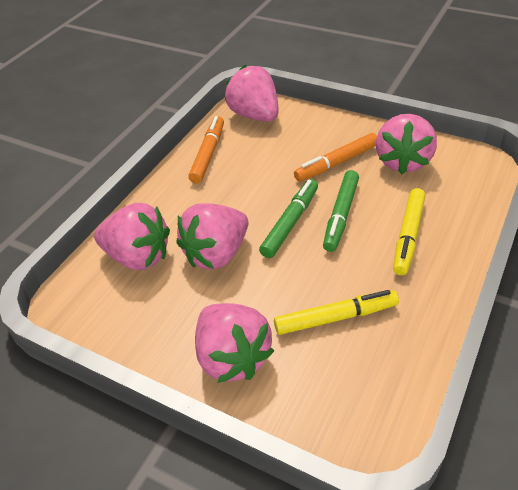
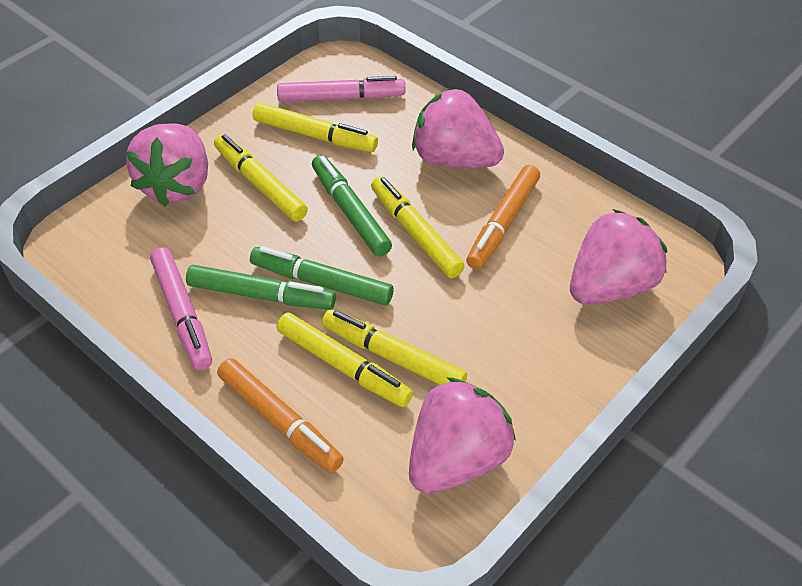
green marker: 2 -> 3
pink marker: 0 -> 2
pink strawberry: 5 -> 4
yellow marker: 2 -> 5

